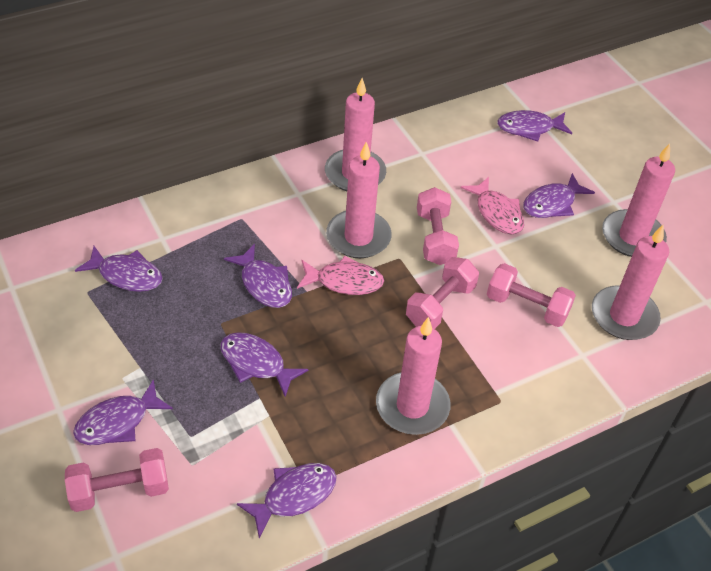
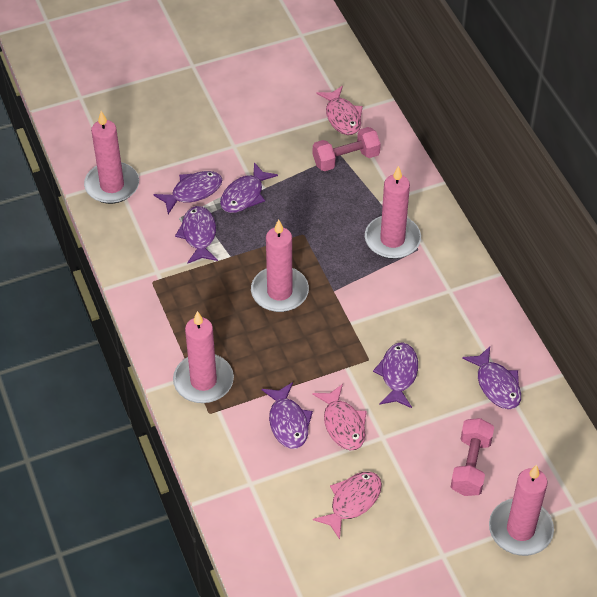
pink dumbbell: 4 -> 2
pink fish: 2 -> 3
purple fish: 7 -> 6

